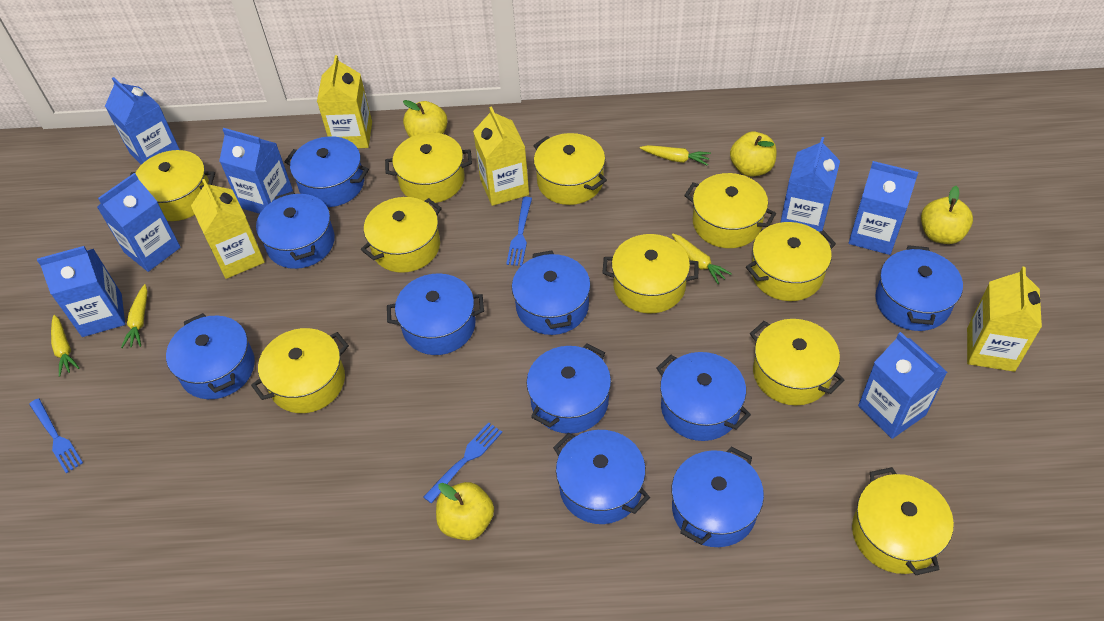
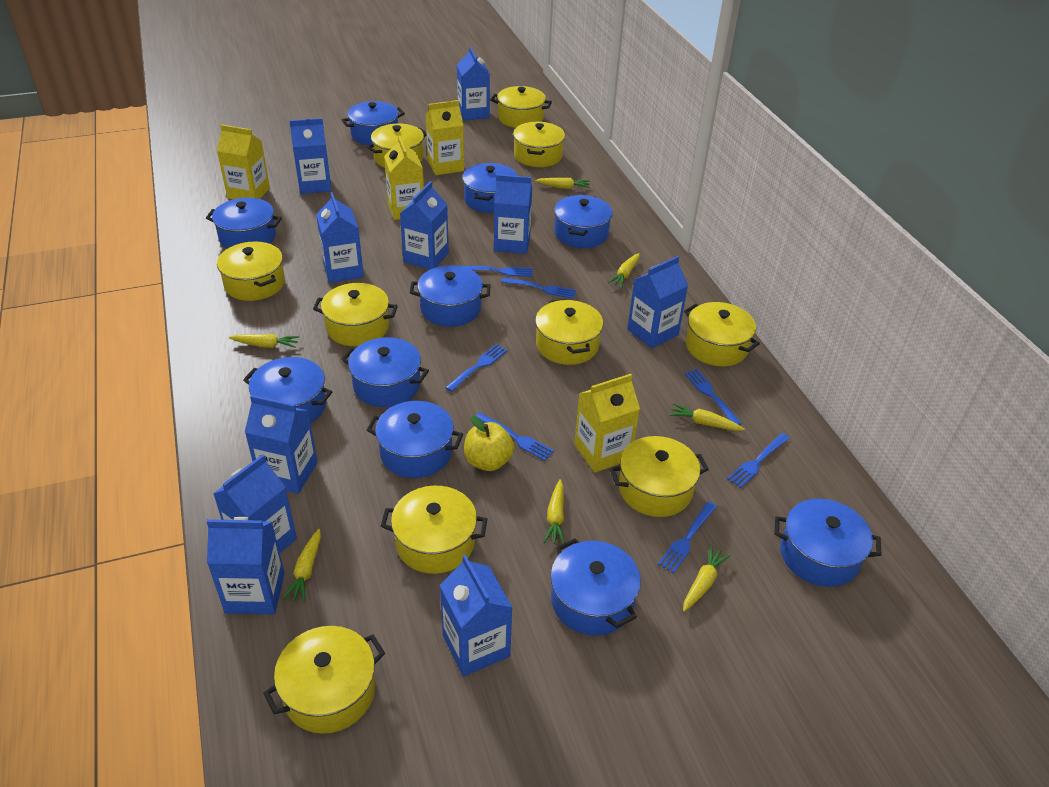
blue carton: 7 -> 10
blue fork: 3 -> 7
yellow apple: 4 -> 1
yellow carrot: 4 -> 7

